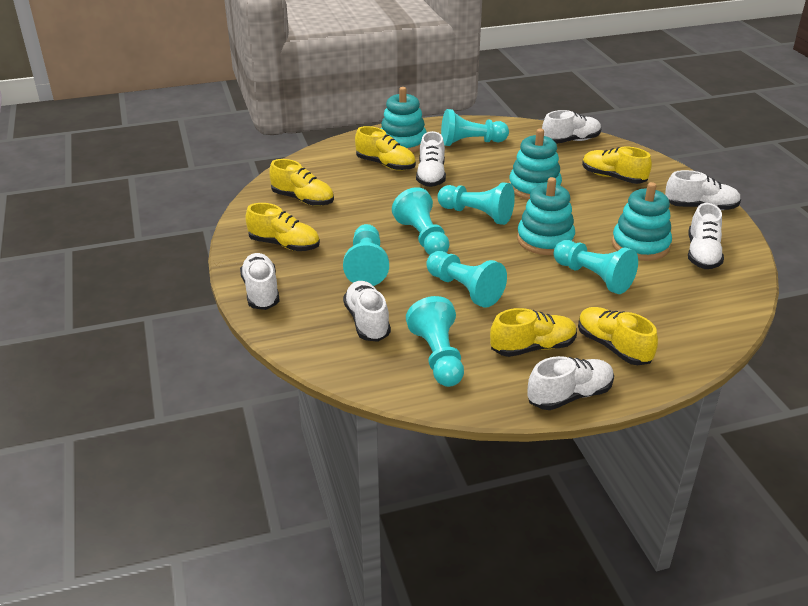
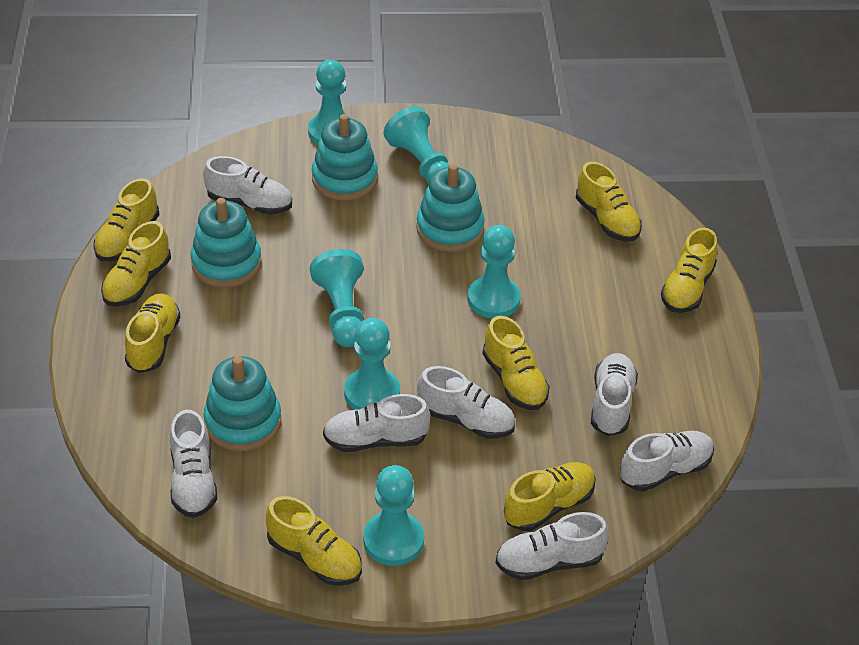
turquoise pawn: 7 -> 6
yellow shoe: 6 -> 8

